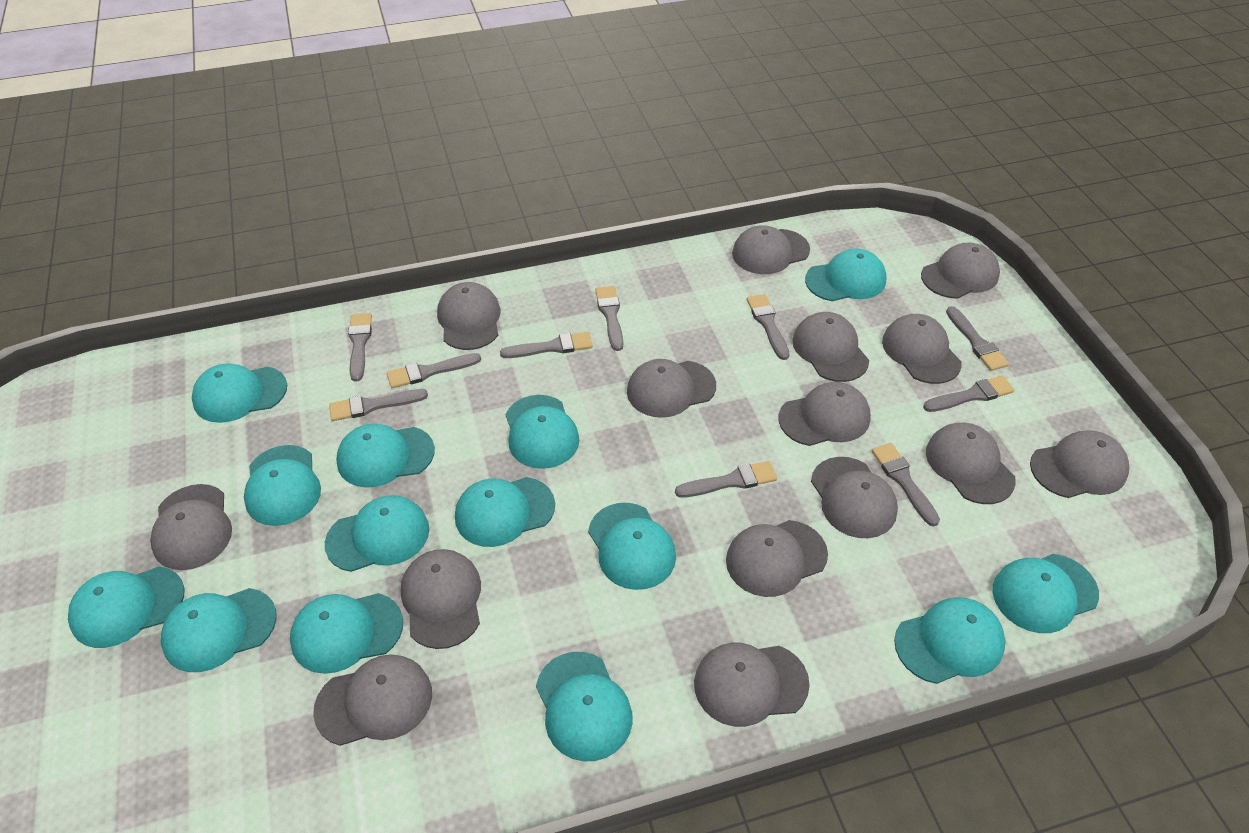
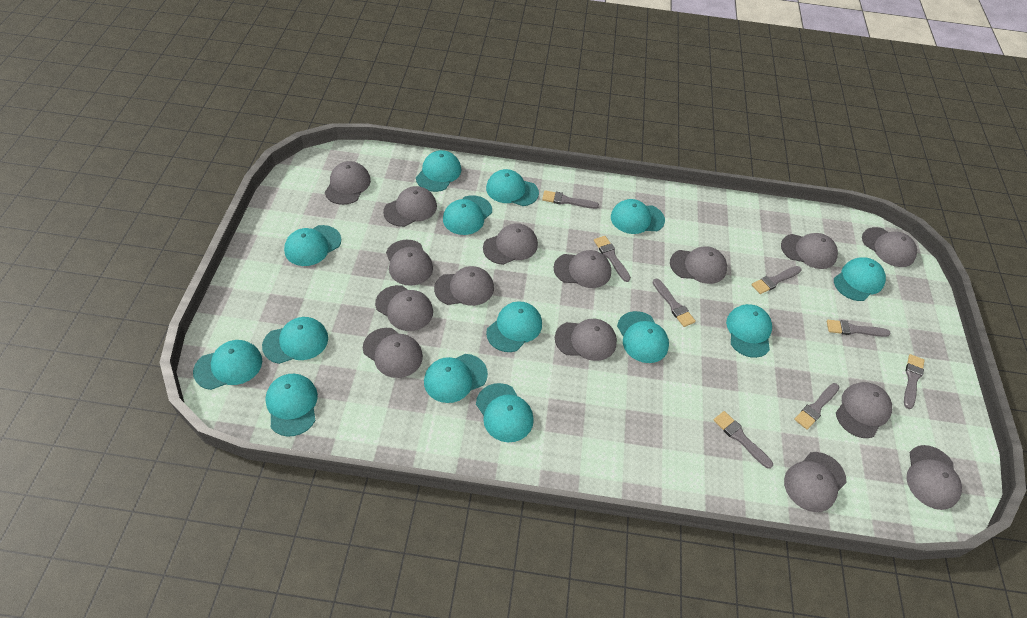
grey brush: 10 -> 8

